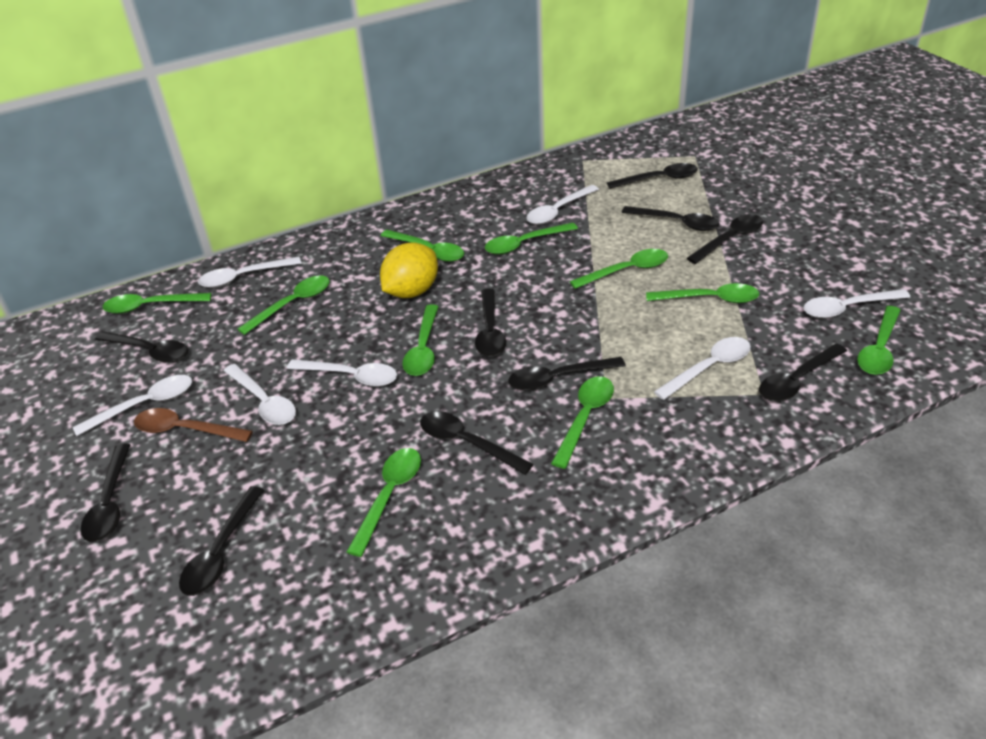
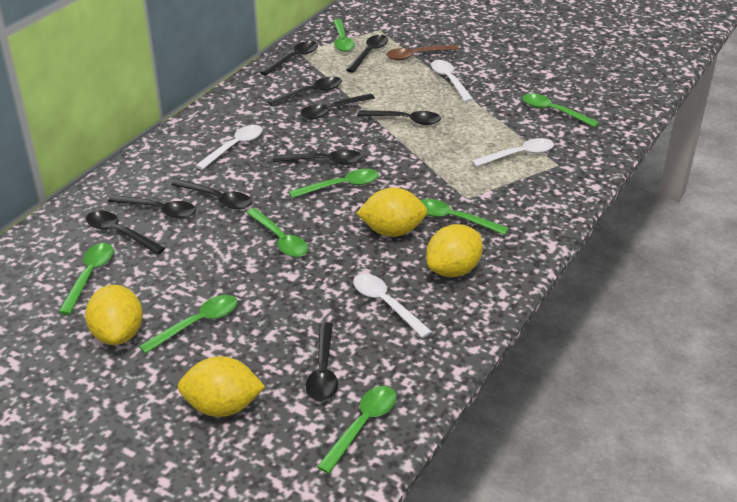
green spoon: 10 -> 8
white spoon: 7 -> 4
yellow lemon: 1 -> 4

